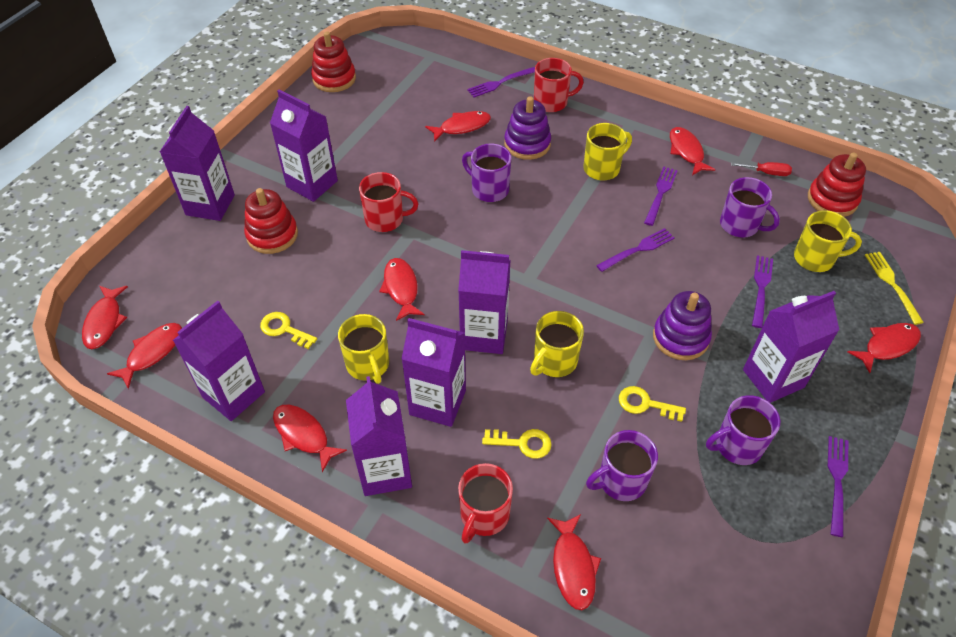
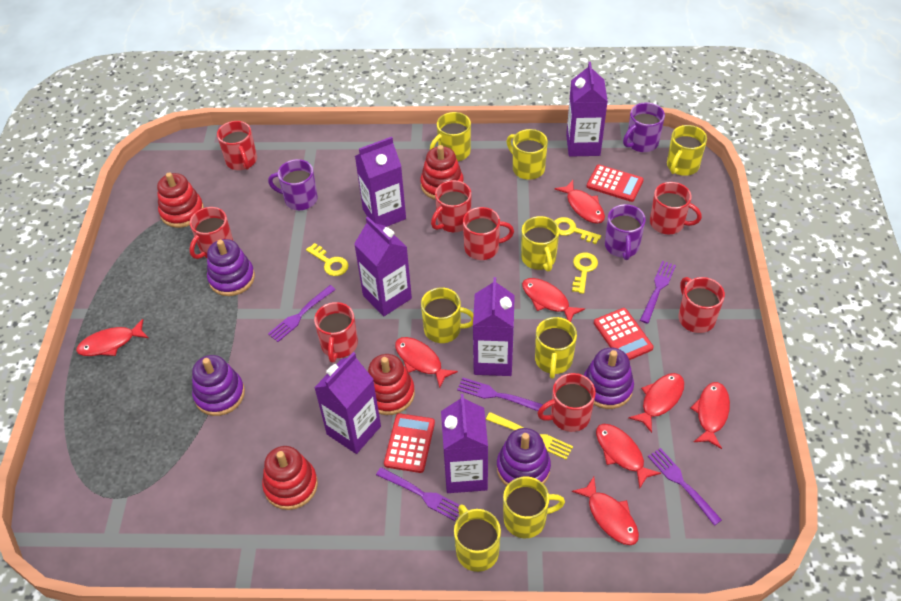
purple carton: 7 -> 6
purple mug: 4 -> 3
purple stacking toy: 2 -> 4
red calculator: 0 -> 3
red mug: 3 -> 8
red screwdriver: 1 -> 0
red stacking toy: 3 -> 4
yellow mug: 4 -> 8

